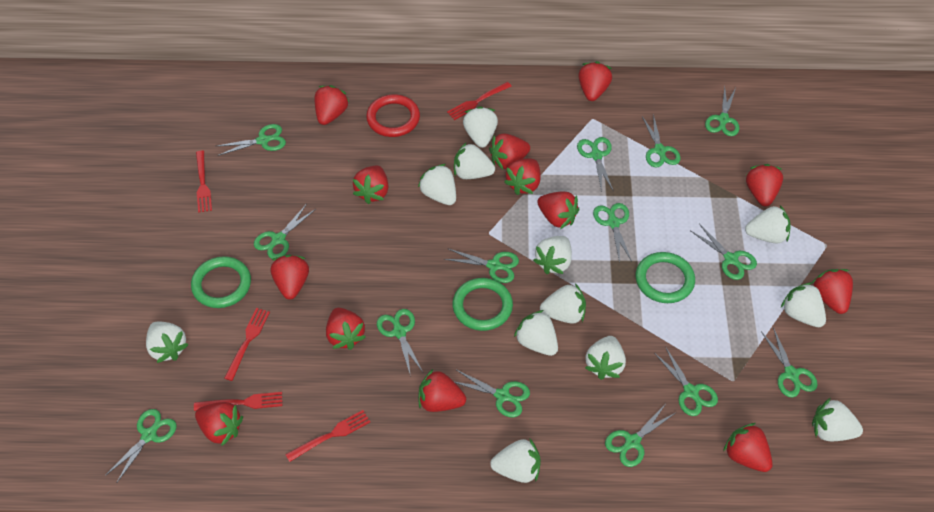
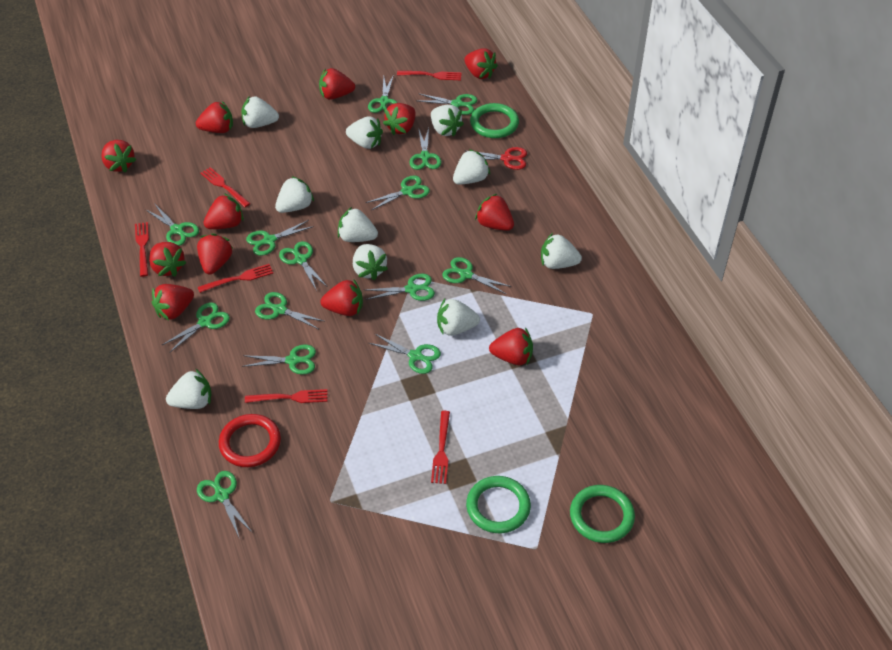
red fork: 5 -> 6
red scissors: 0 -> 1
red strawberry: 13 -> 12
white strawberry: 12 -> 10

